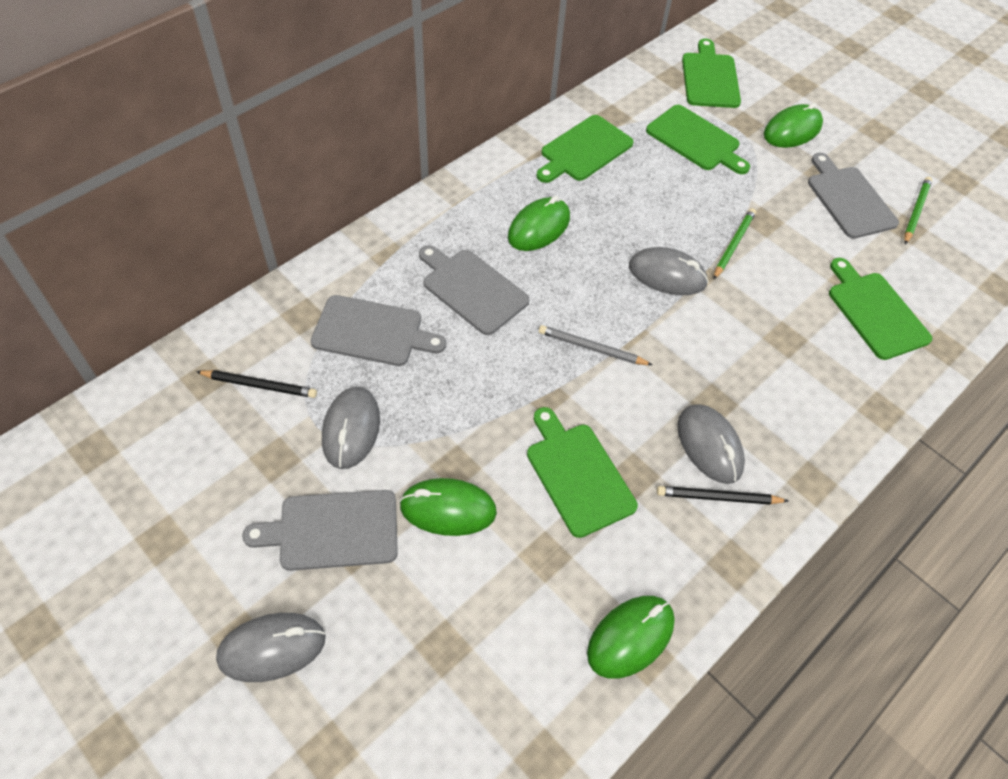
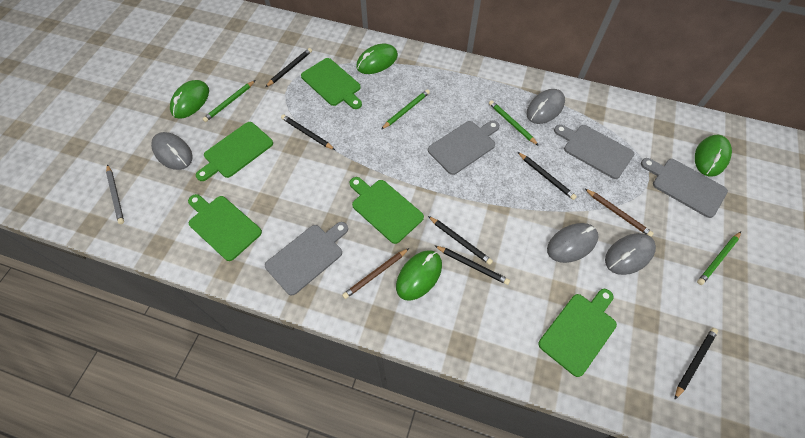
black pencil: 2 -> 6
brown pencil: 0 -> 2
green pencil: 2 -> 4

